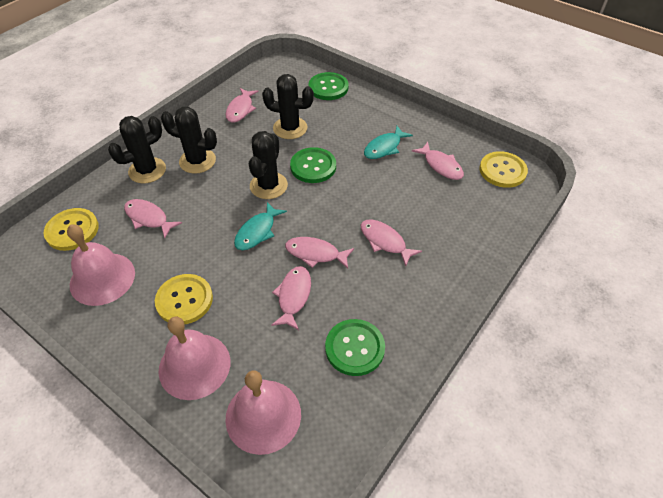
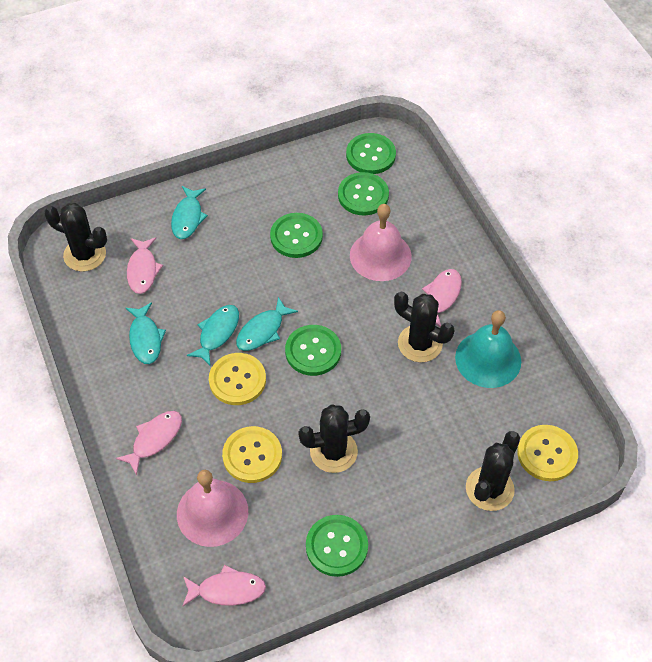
green button: 3 -> 5
pink bell: 3 -> 2
pink fish: 6 -> 4
turquoise bell: 0 -> 1
turquoise fish: 2 -> 4

